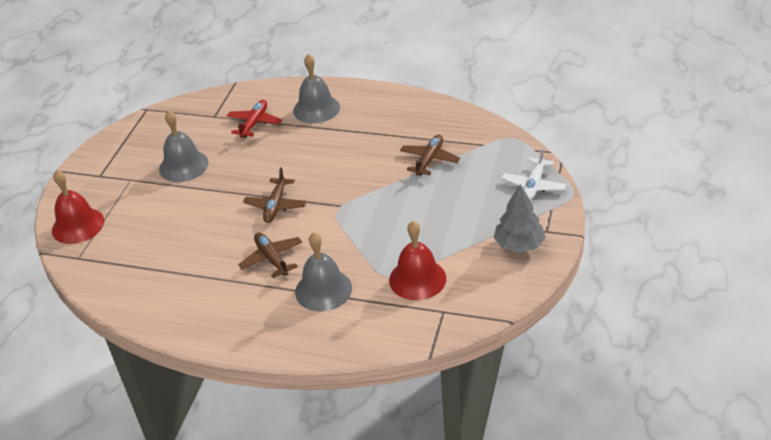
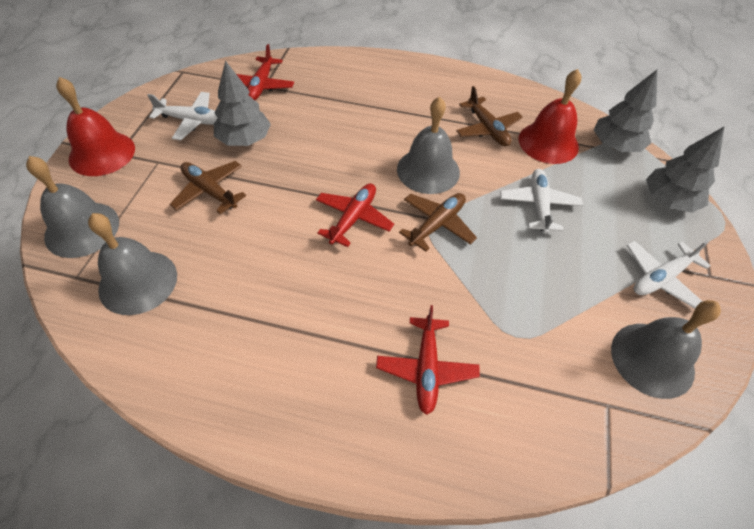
grey bell: 3 -> 4
grey tree: 1 -> 3
red plane: 1 -> 3
white plane: 1 -> 3

